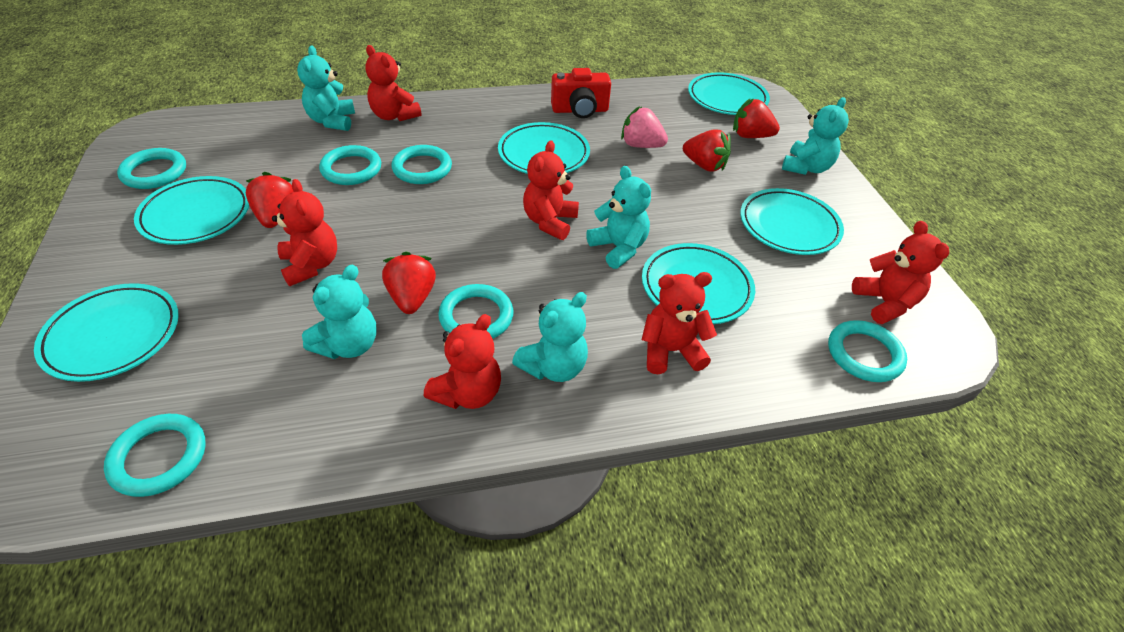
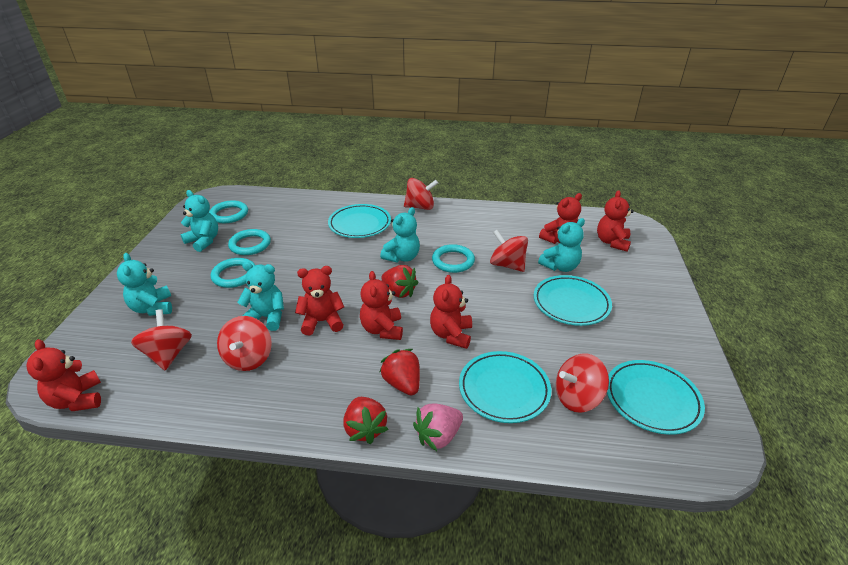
red camera: 1 -> 0
red spinning top: 0 -> 5
red strawberry: 4 -> 3
turquoise plate: 6 -> 4
turquoise ring: 6 -> 4

